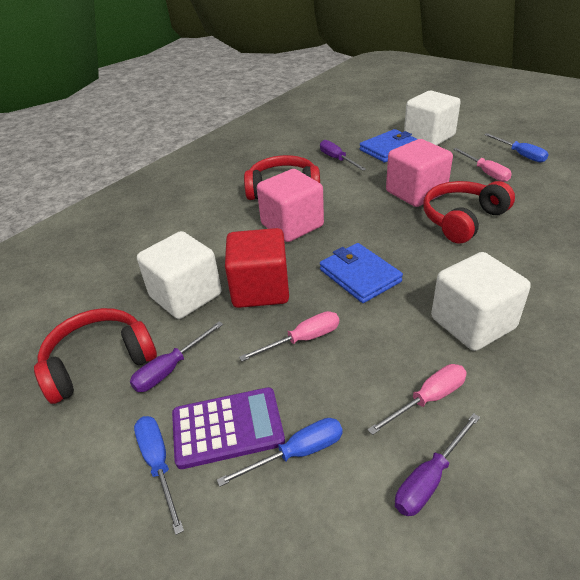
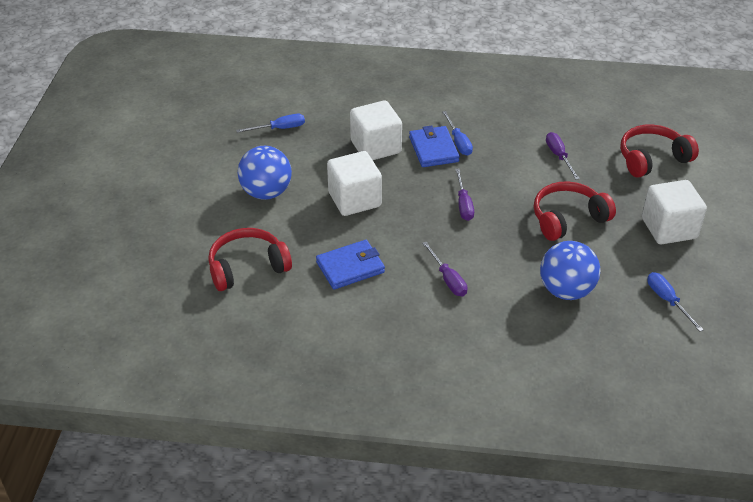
blue ball: 0 -> 2
pink cube: 2 -> 0
pink screwdriver: 3 -> 0
purple calculator: 1 -> 0
red cube: 1 -> 0

